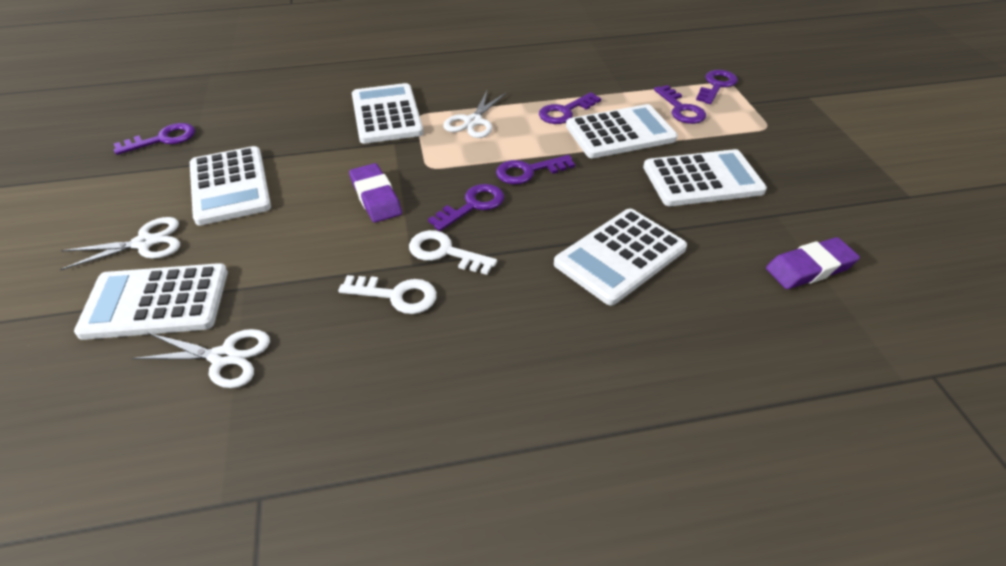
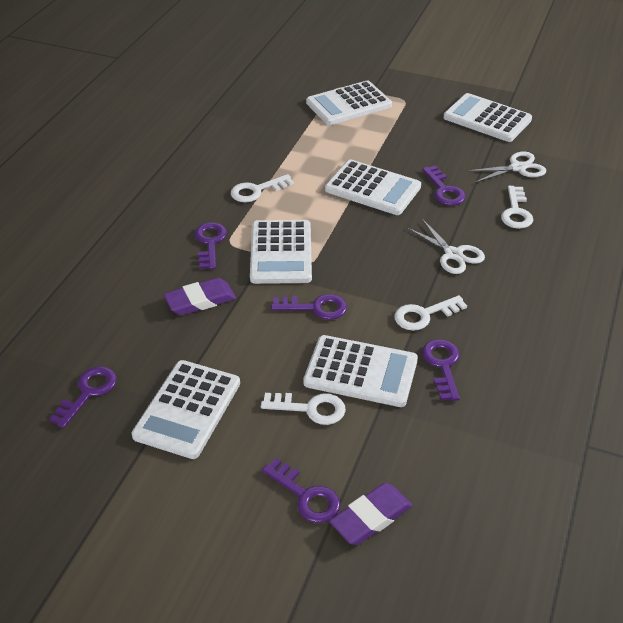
white key: 2 -> 4
white scissors: 3 -> 2

